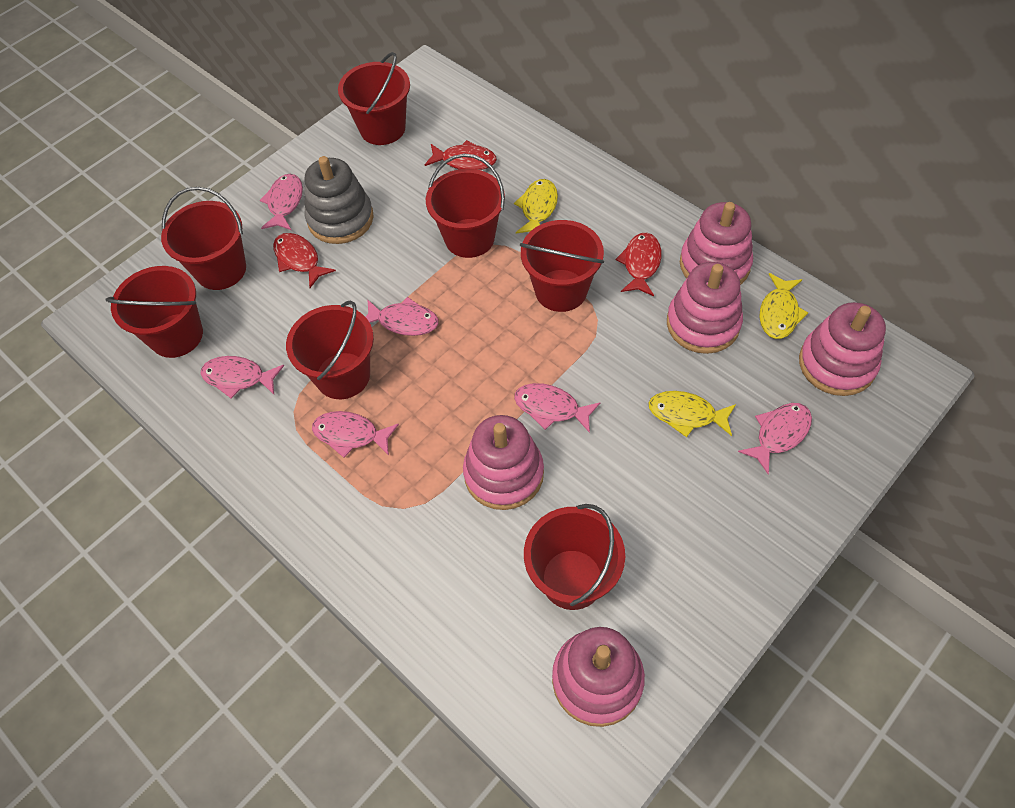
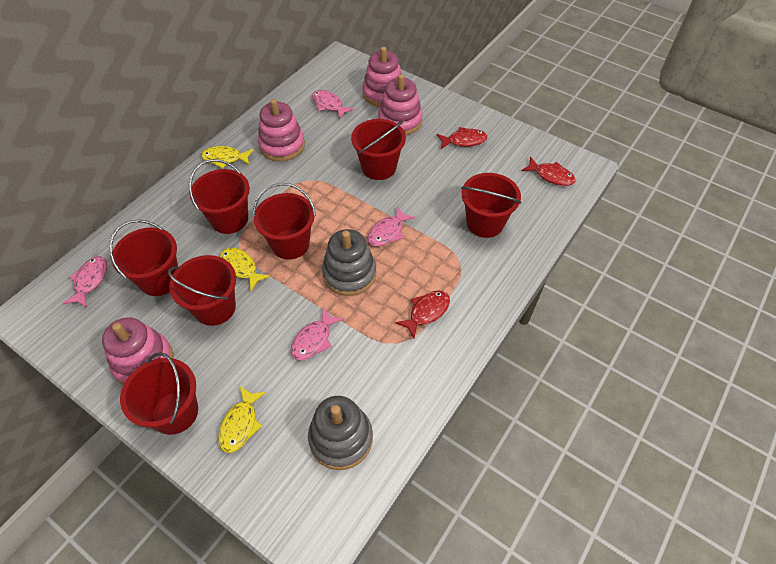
grey stacking toy: 1 -> 2
pink fish: 6 -> 4
pink stacking toy: 5 -> 4

